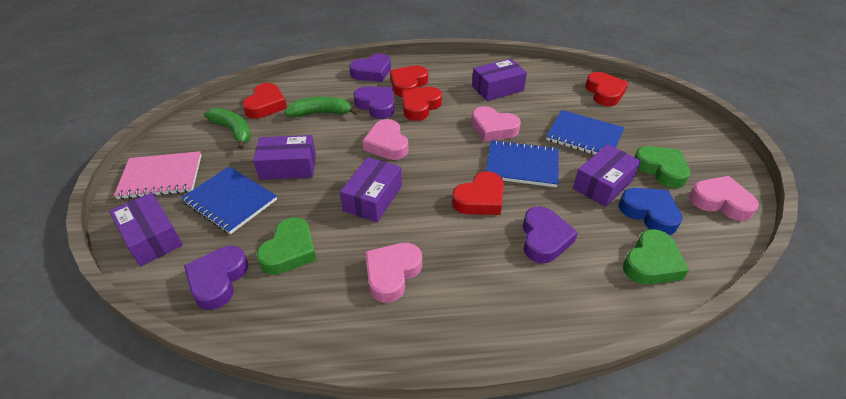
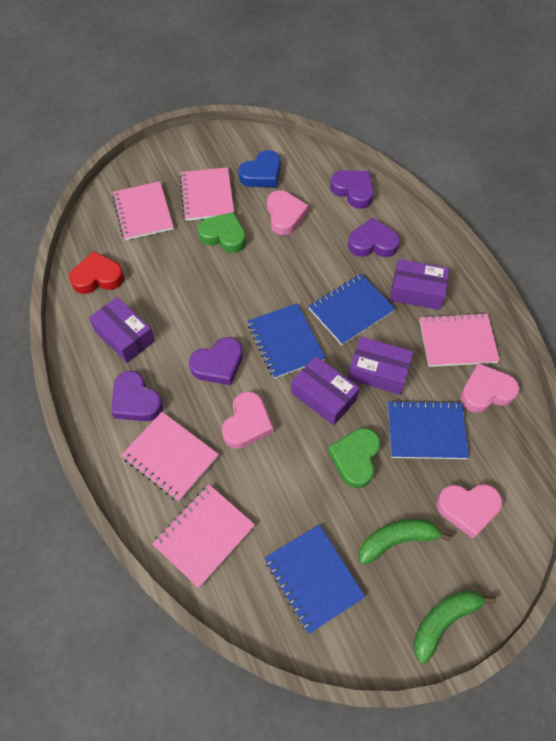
blue notebook: 3 -> 4
green heart: 3 -> 2
pink notebook: 1 -> 5
purple box: 5 -> 4
red heart: 5 -> 1

